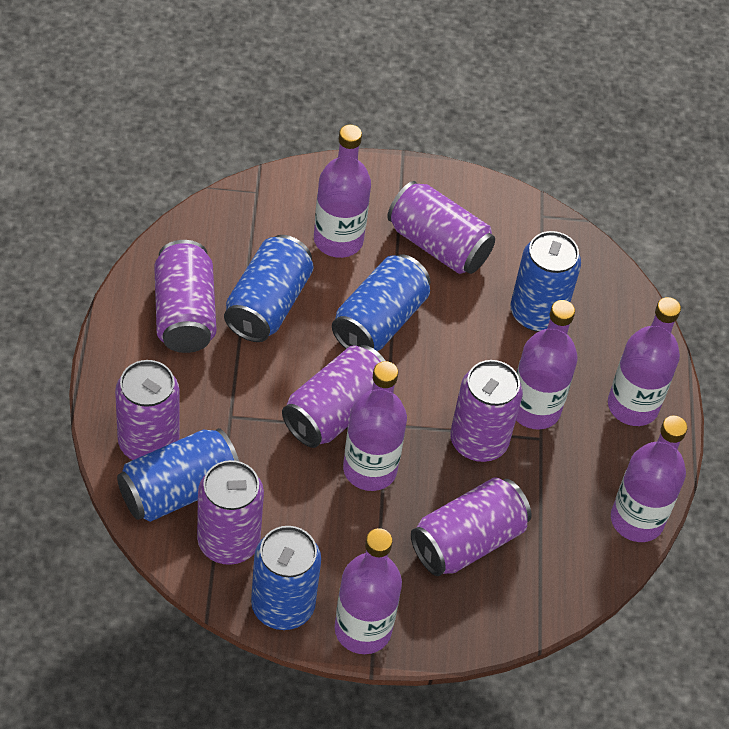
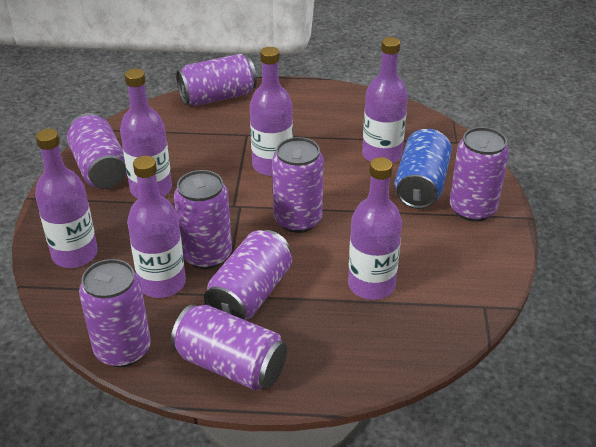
blue can: 5 -> 1
purple can: 7 -> 8

